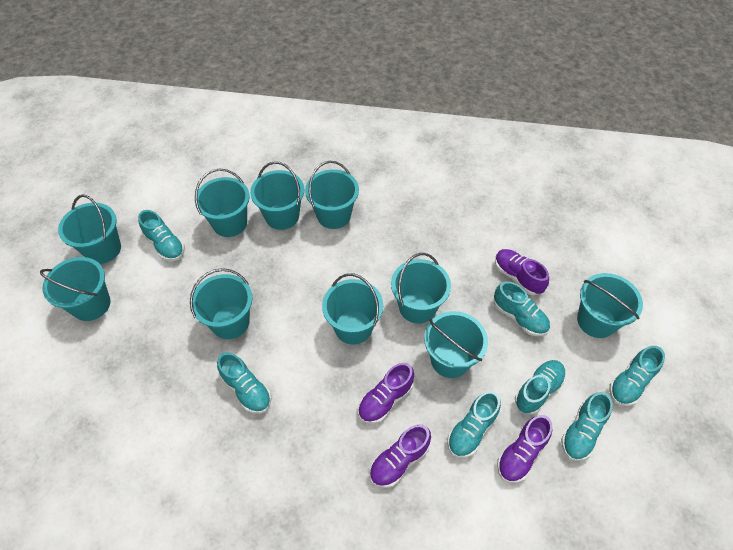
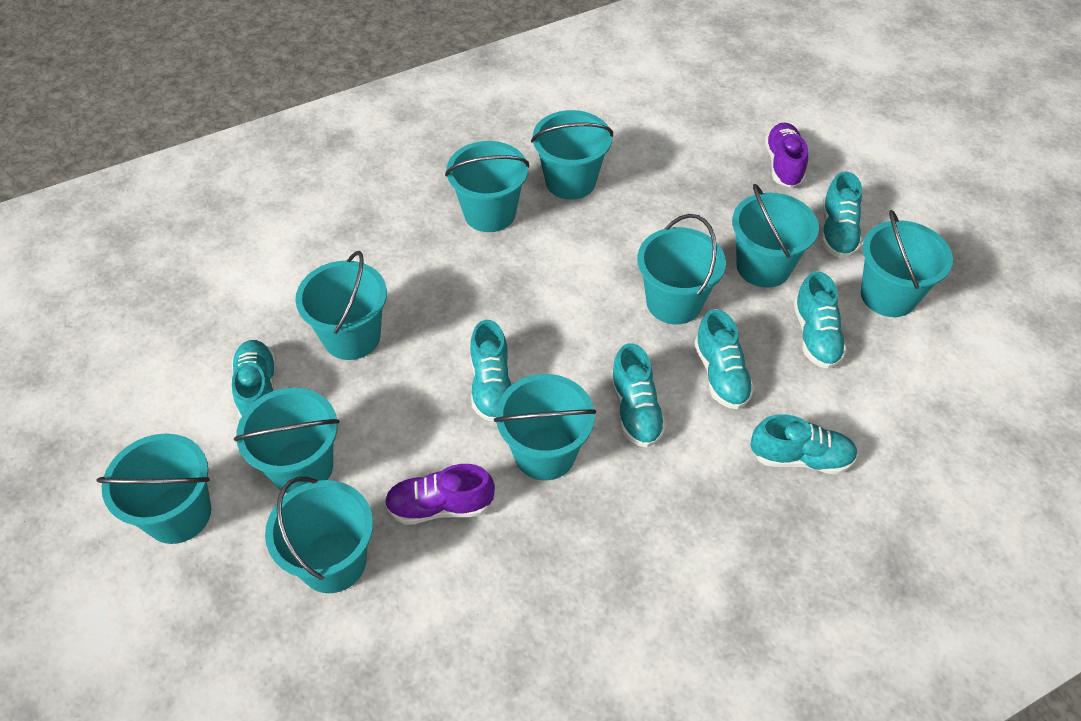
purple shoe: 4 -> 2

